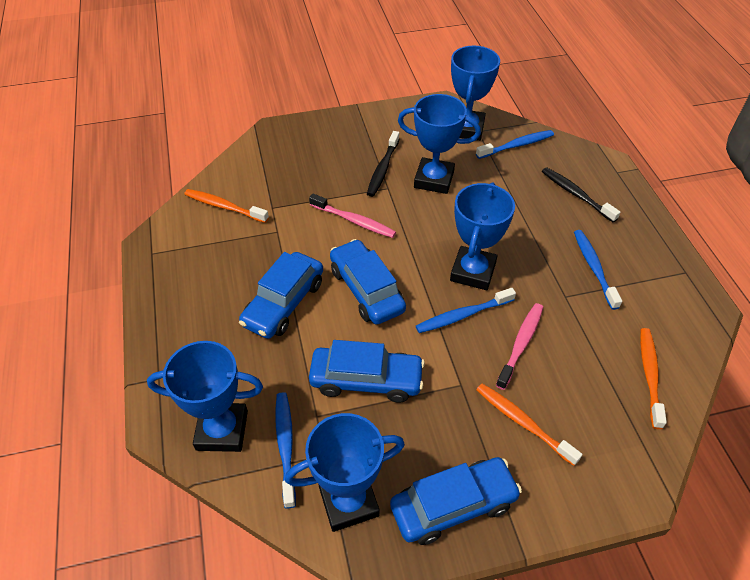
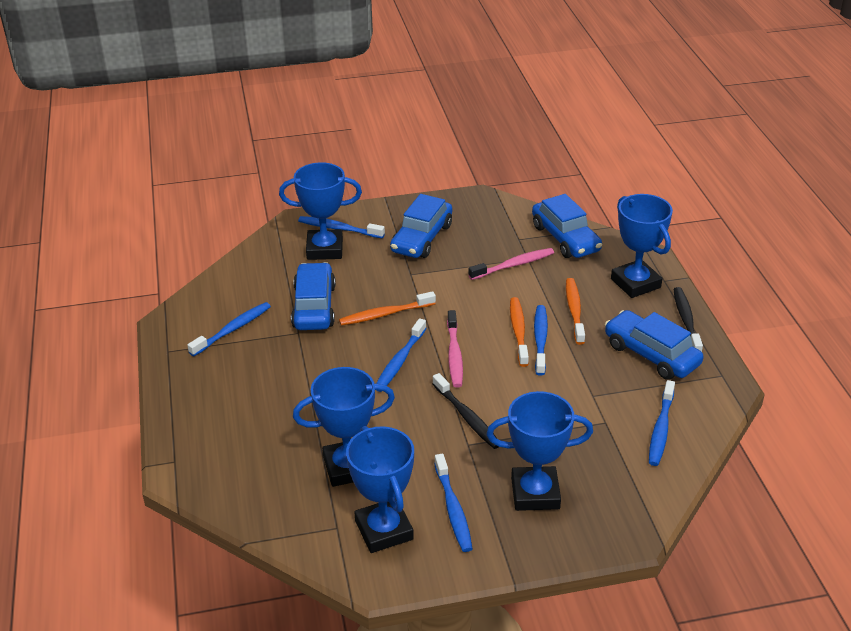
blue toothbrush: 4 -> 6

